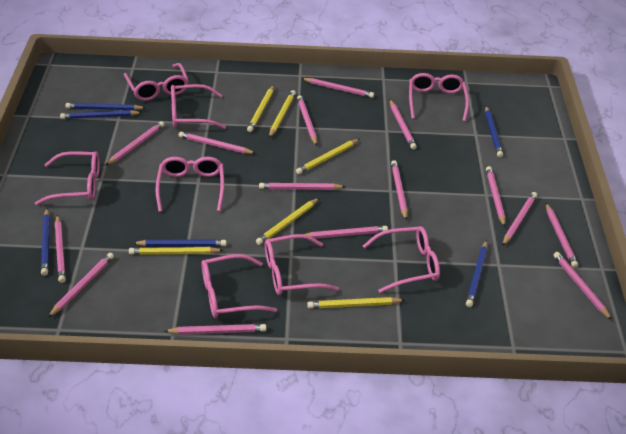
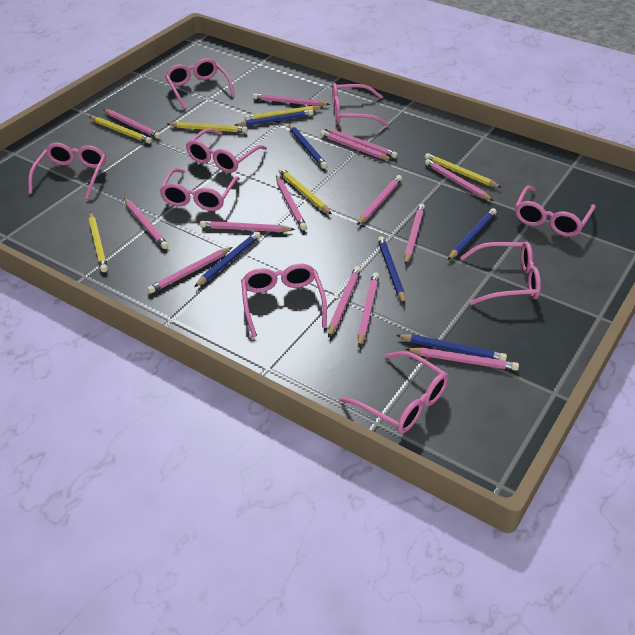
pink glasses: 8 -> 9
pink pencil: 15 -> 14

